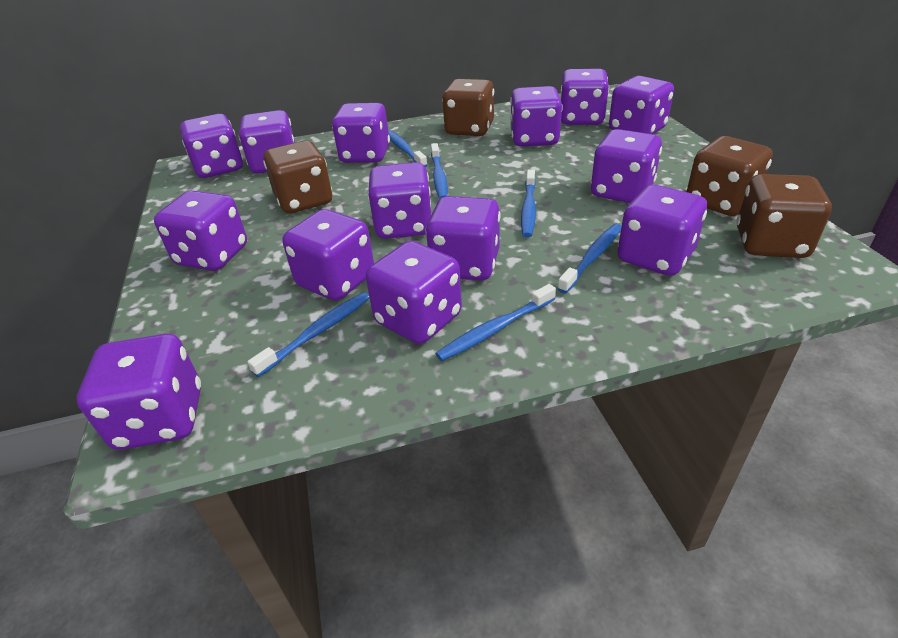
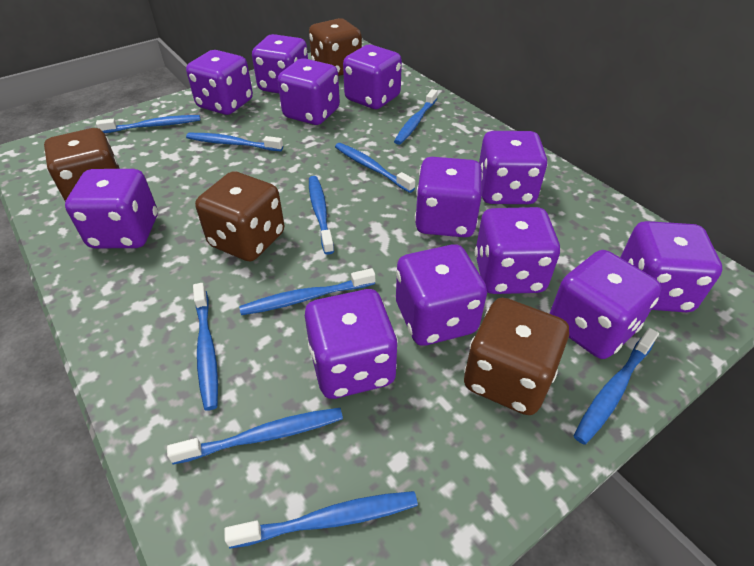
blue toothbrush: 6 -> 10
purple dice: 14 -> 12

